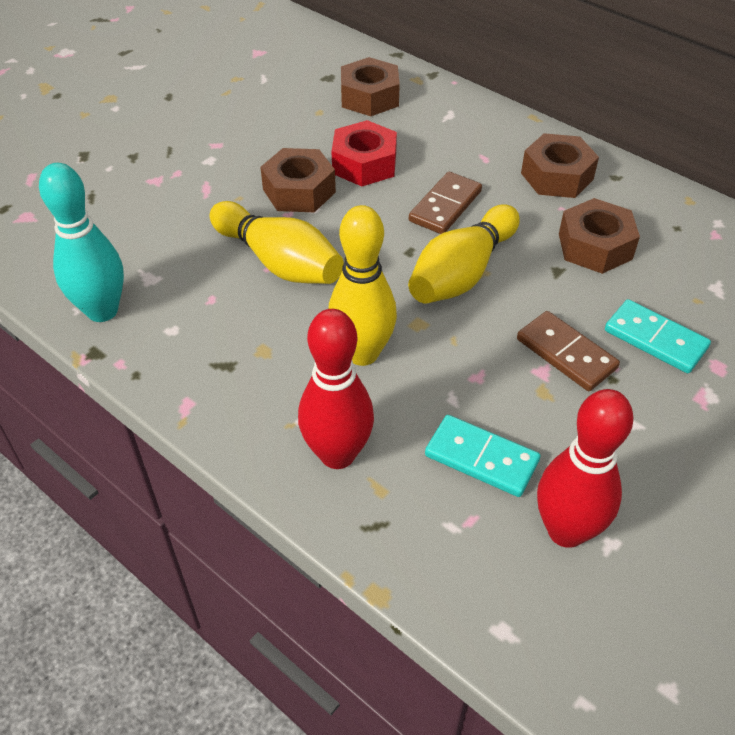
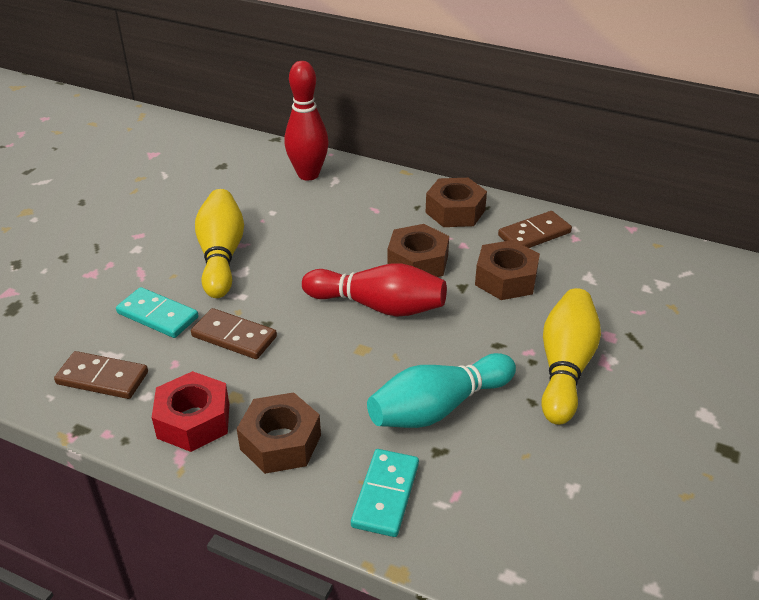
brown domino: 2 -> 3
yellow bowling pin: 3 -> 2

